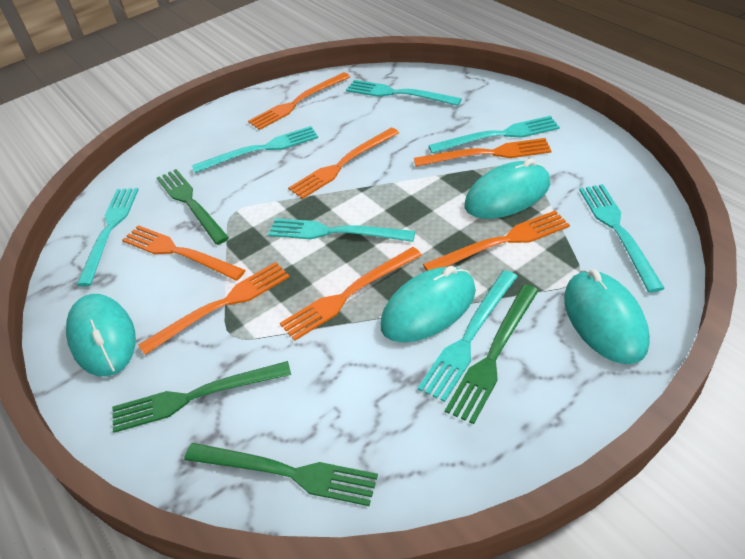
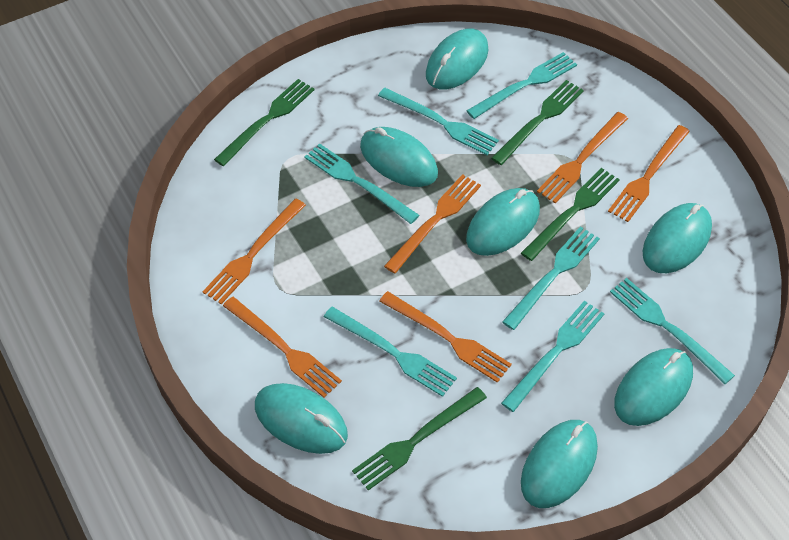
orange fork: 7 -> 6
turquoise mouse: 4 -> 7

